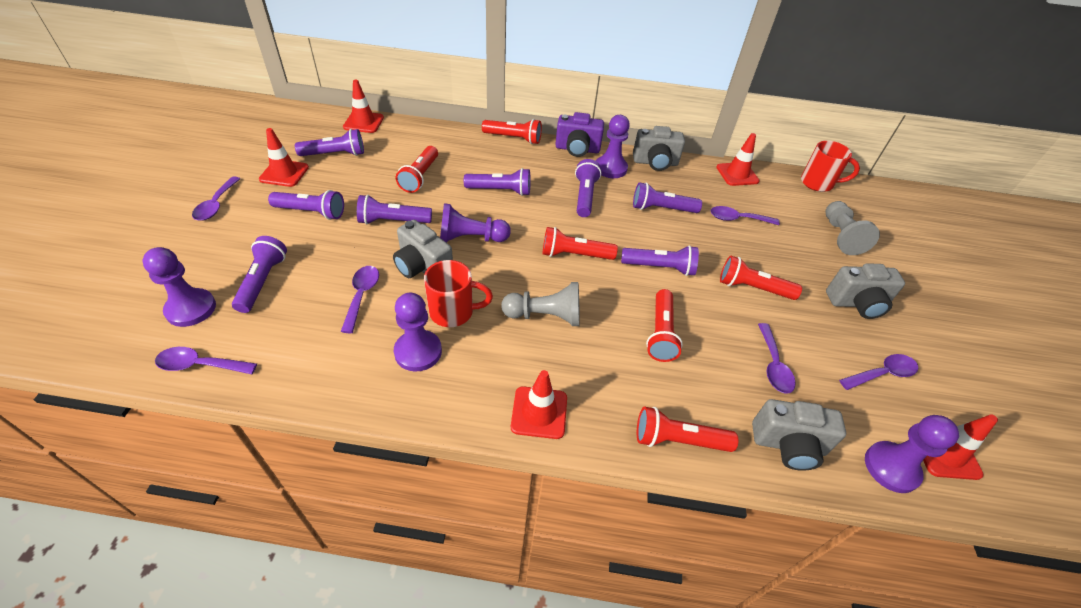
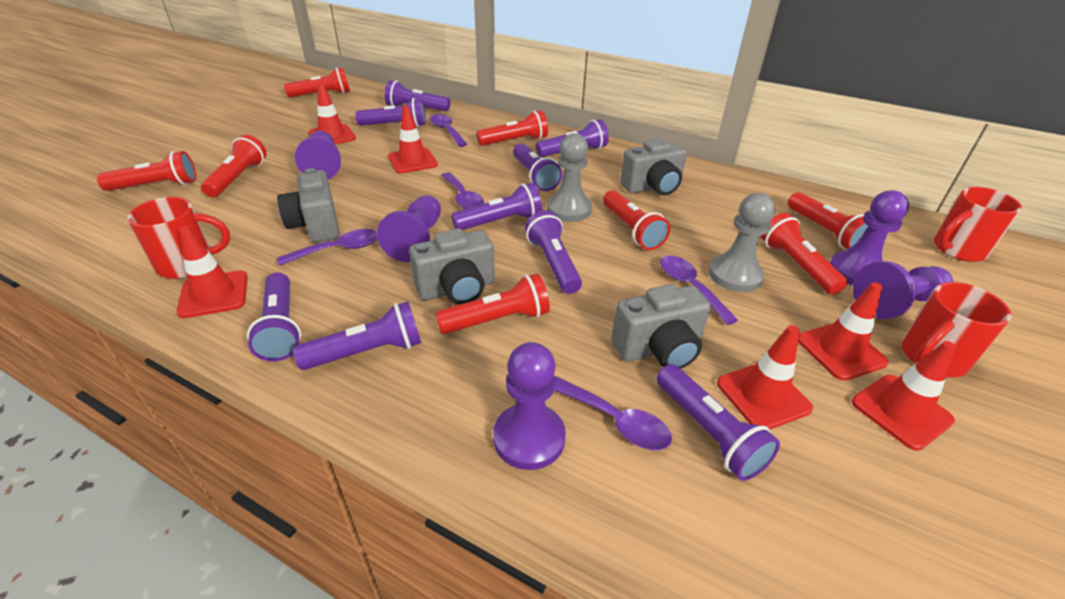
purple camera: 1 -> 0
purple flashlight: 8 -> 9
purple spoon: 6 -> 5
red flashlight: 6 -> 8
red mug: 2 -> 3
red traffic cone: 5 -> 6

